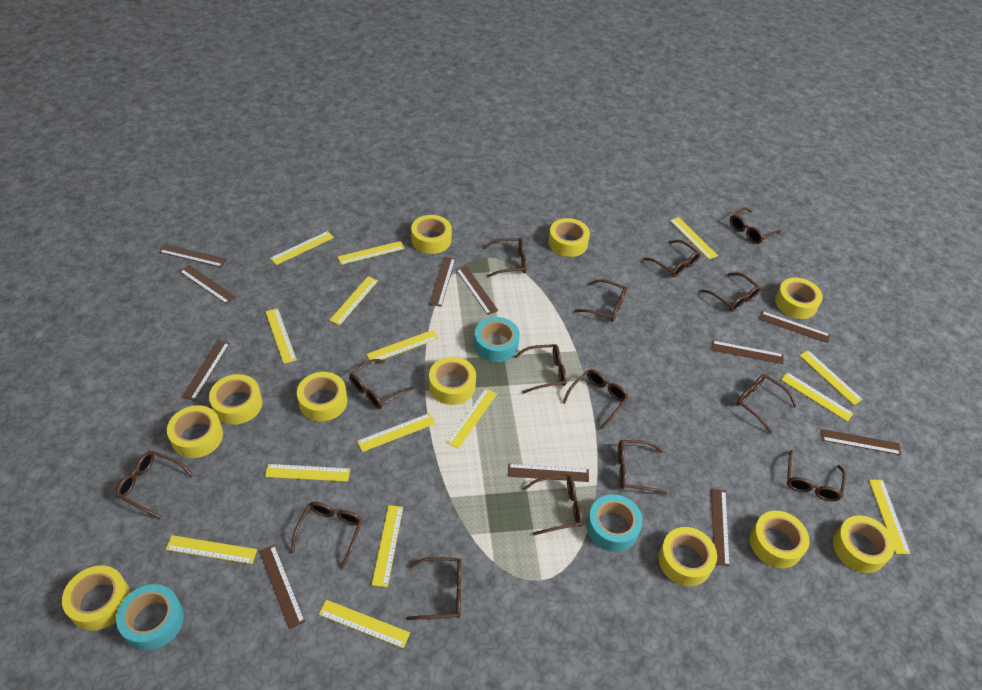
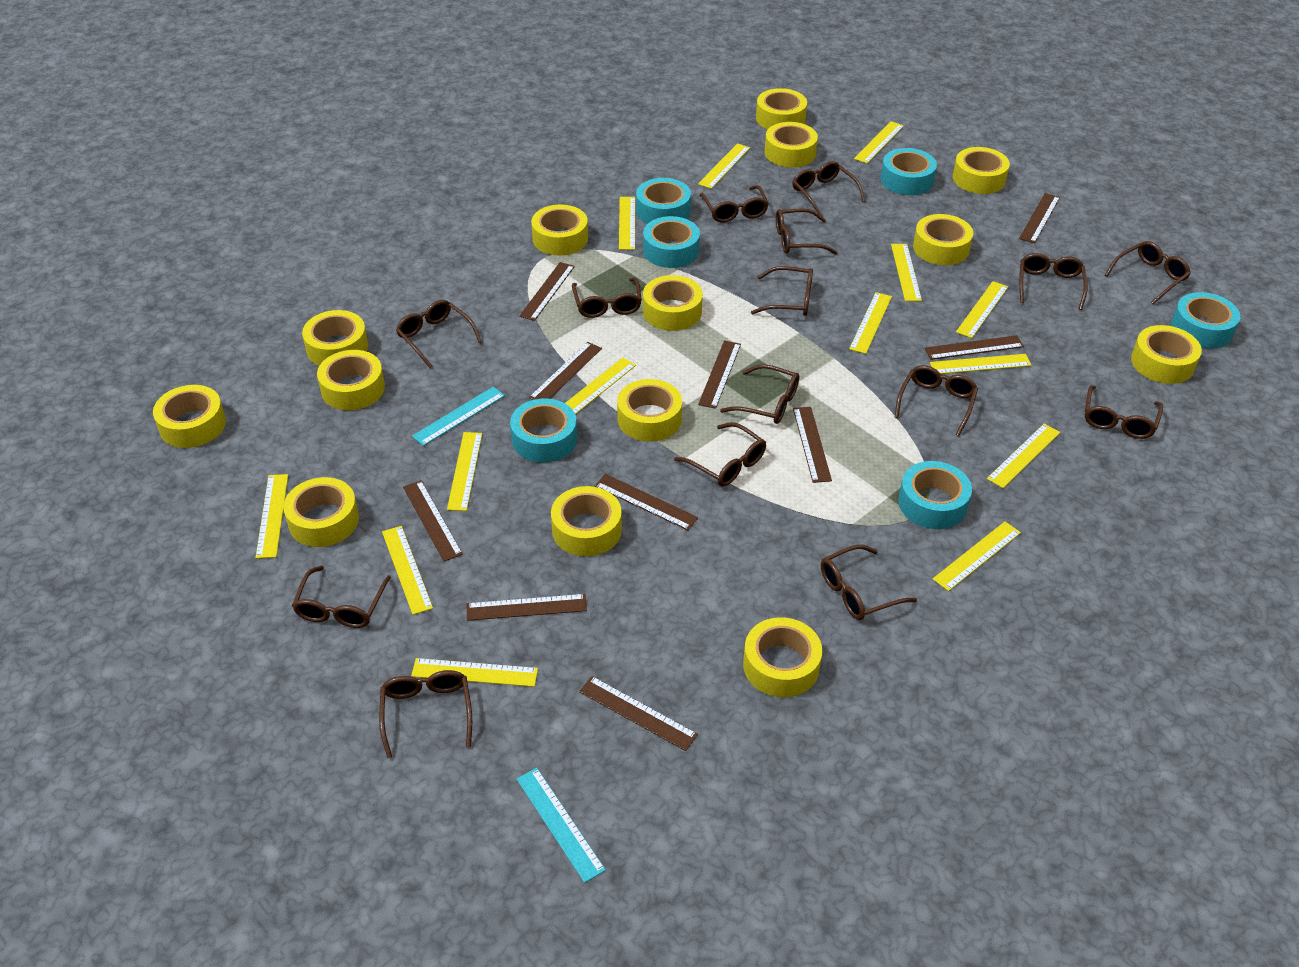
brown ruler: 11 -> 10
turquoise ruler: 0 -> 2
turquoise tape: 3 -> 6
yellow ruler: 15 -> 14
yellow tape: 11 -> 14

